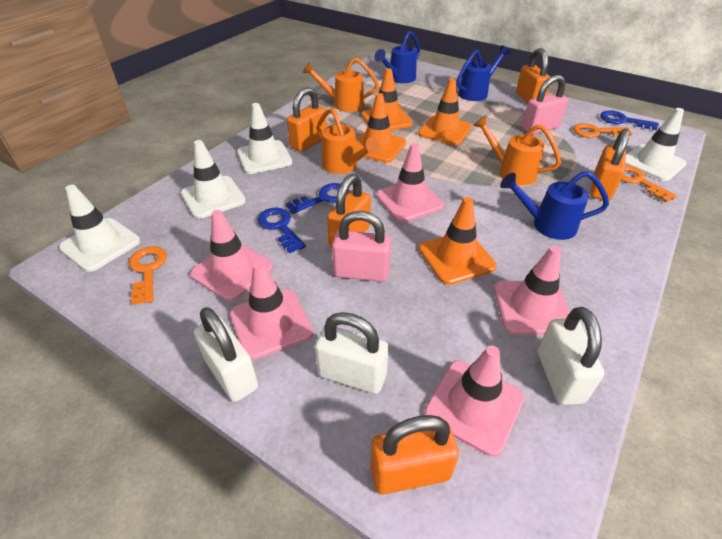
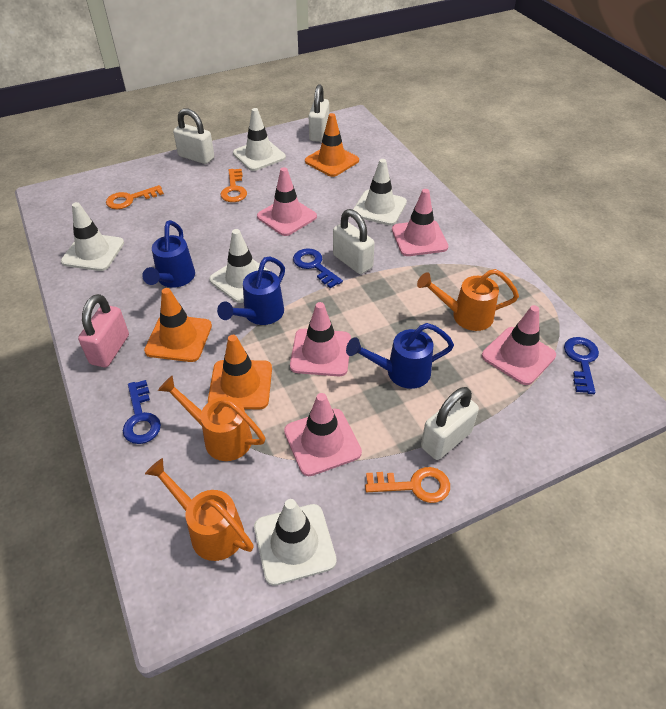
orange padlock: 5 -> 0
orange traffic cone: 4 -> 3
pink padlock: 2 -> 1
white padlock: 3 -> 4
white traffic cone: 4 -> 5

